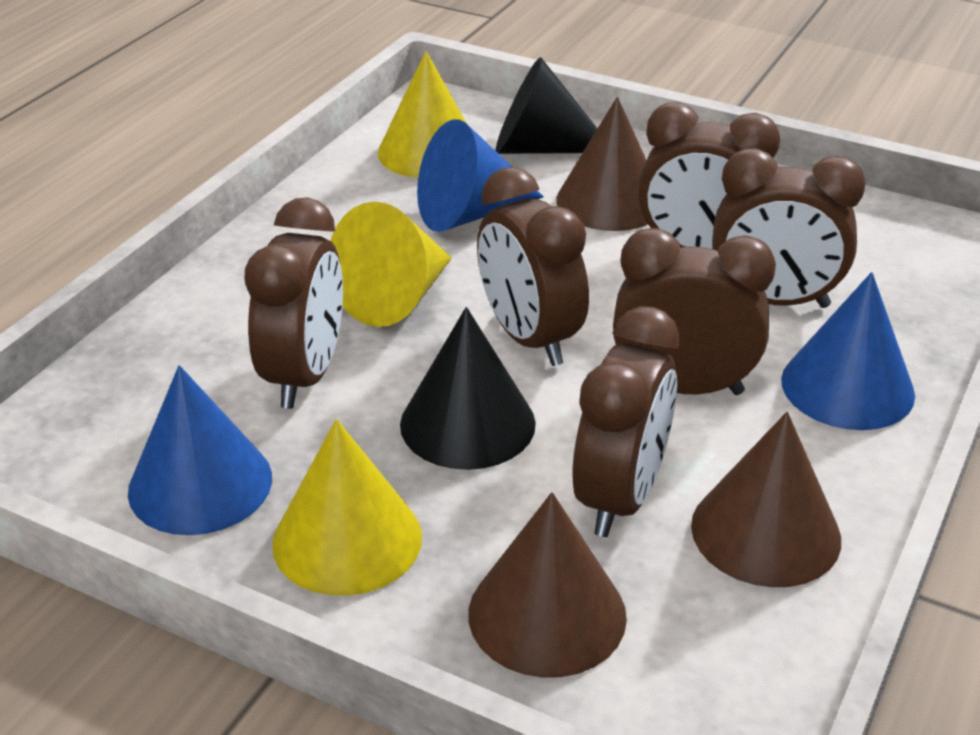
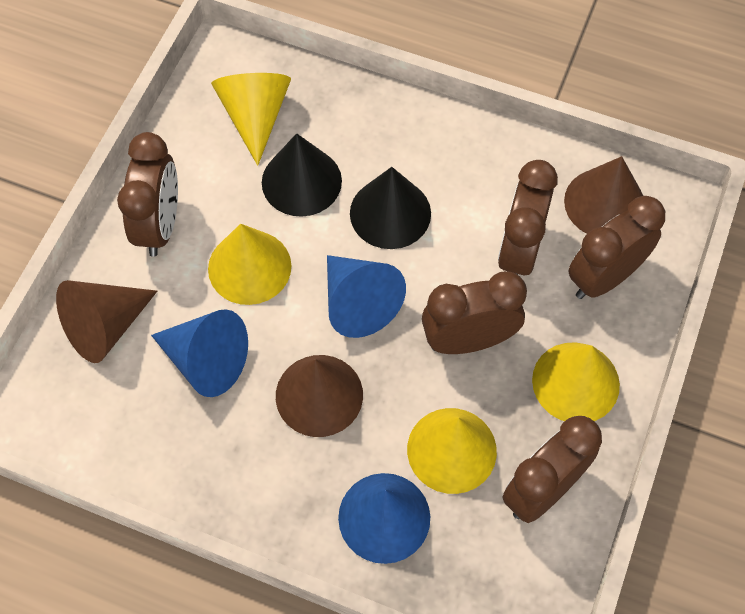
brown clock: 6 -> 5
yellow cone: 3 -> 4

